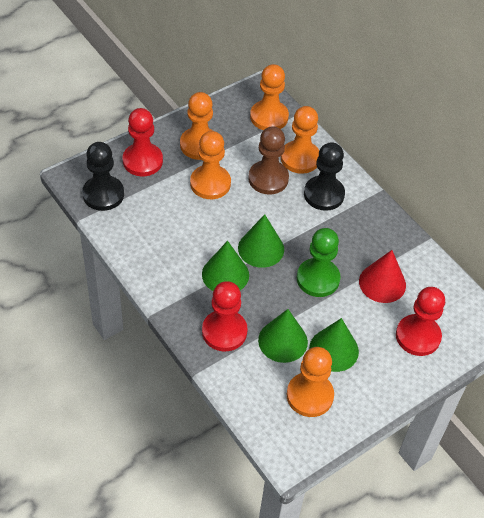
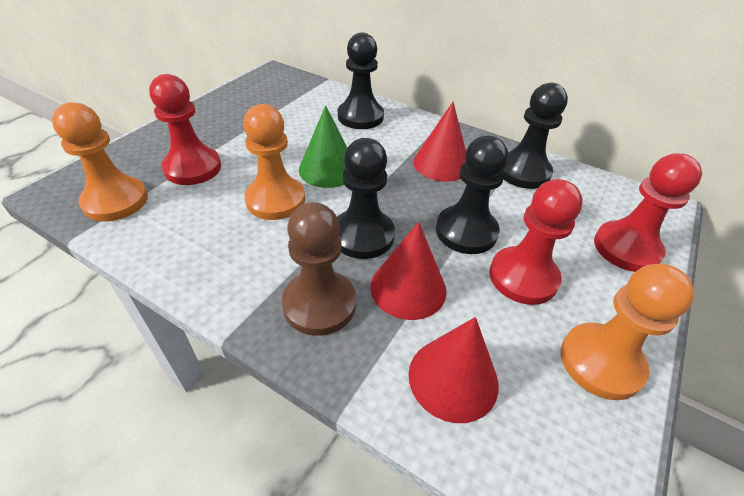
black pawn: 2 -> 4
green cone: 4 -> 1
green pawn: 1 -> 0
orange pawn: 5 -> 3
red cone: 1 -> 3

